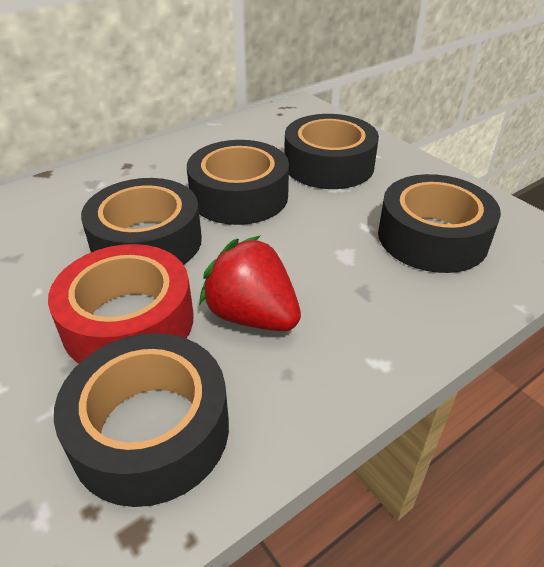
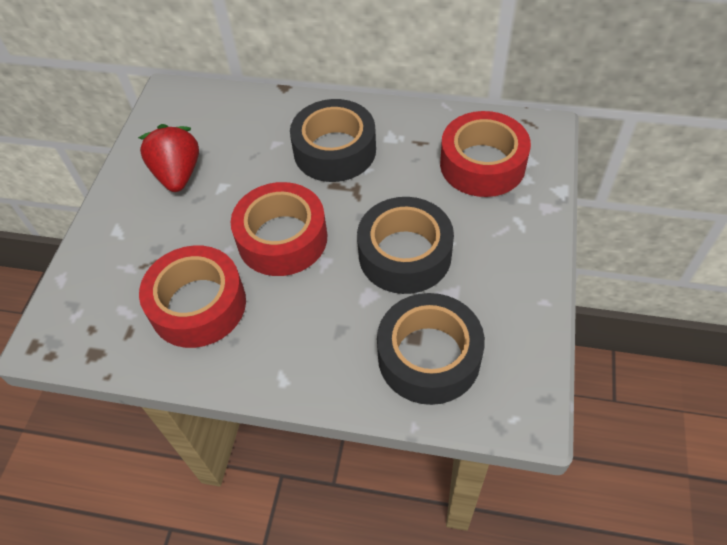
black tape: 5 -> 3
red tape: 1 -> 3

